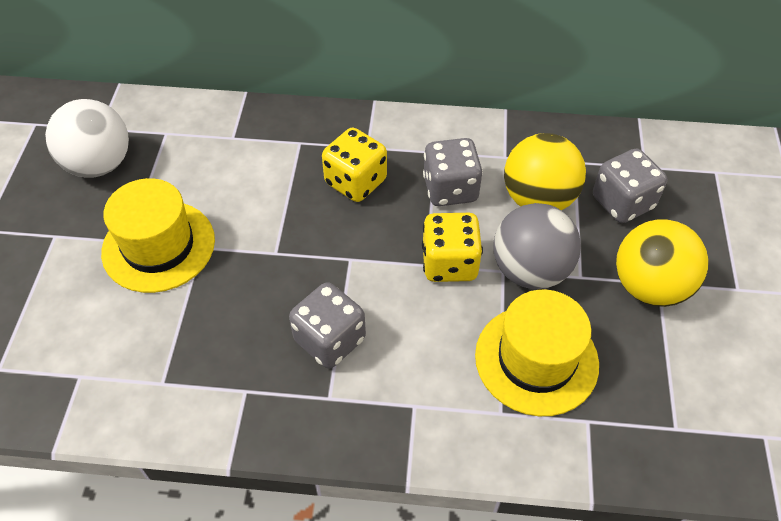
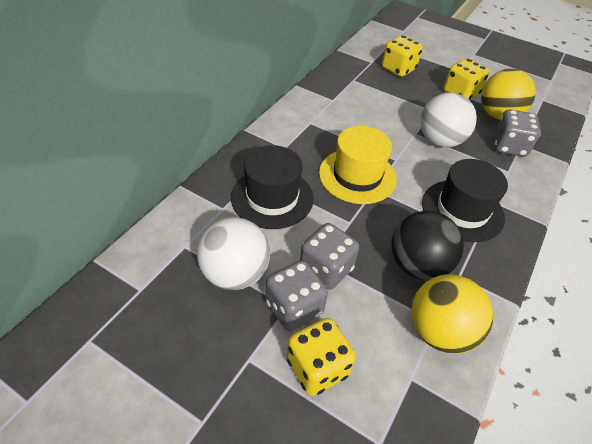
black ball: 0 -> 1
black hat: 0 -> 2
grey ball: 1 -> 0
white ball: 1 -> 2
yellow dice: 2 -> 3
yellow hat: 2 -> 1

